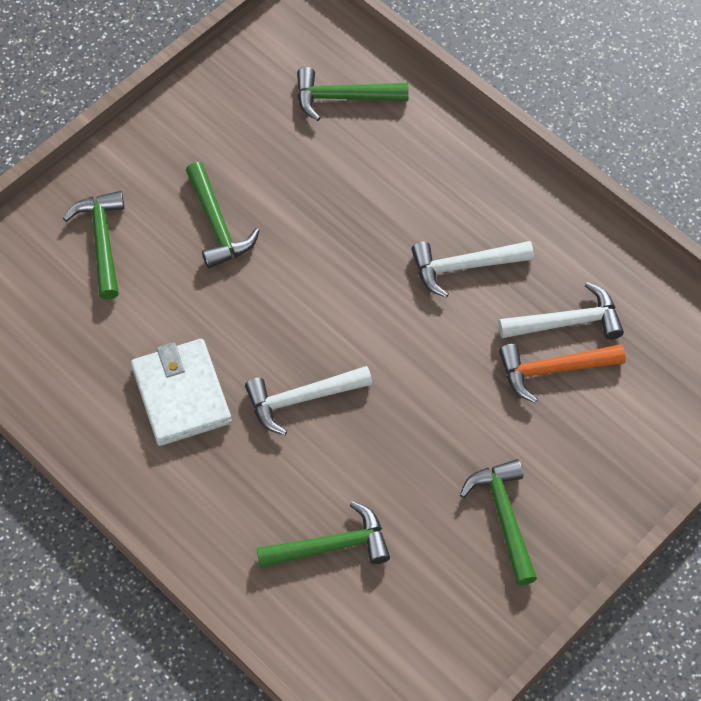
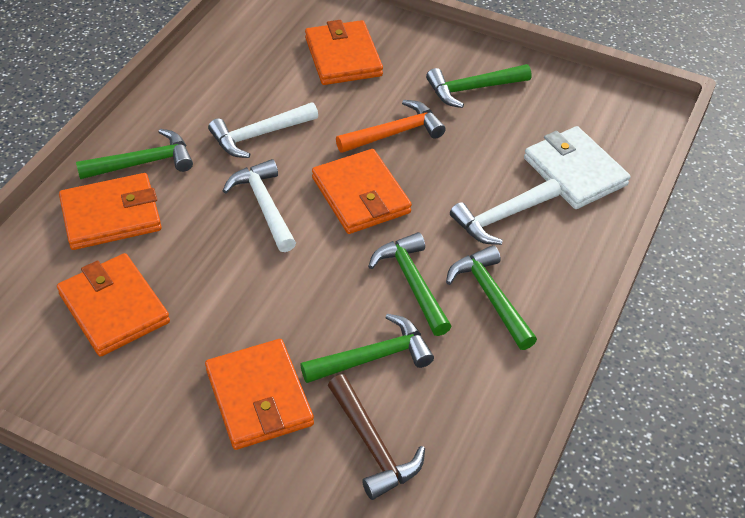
brown hammer: 0 -> 1
orange wallet: 0 -> 5

